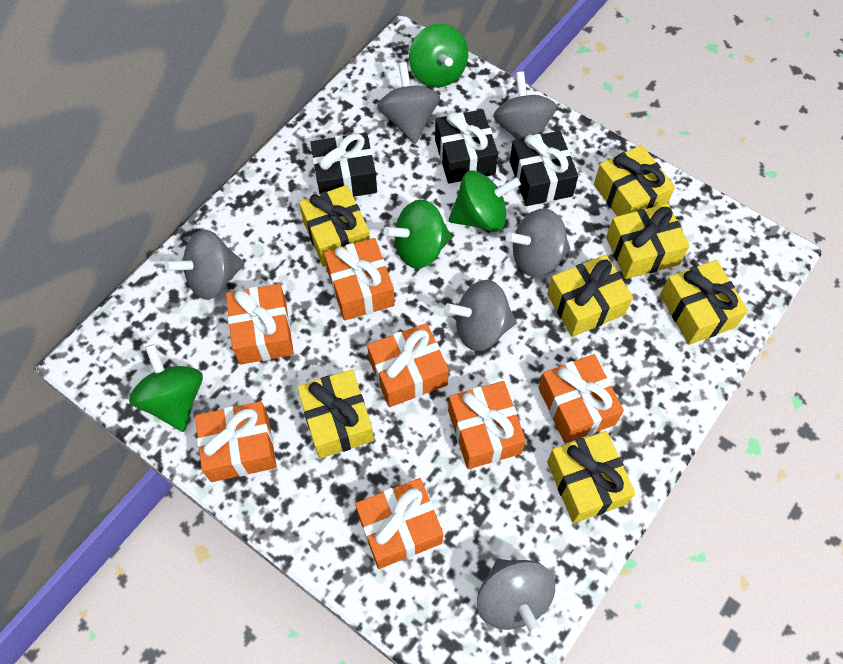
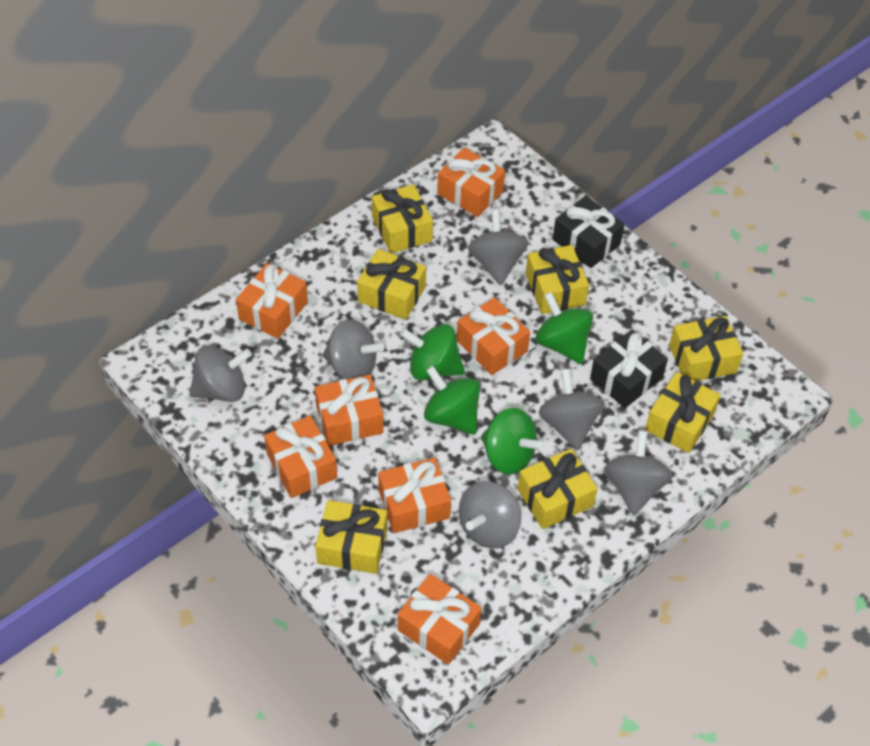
black gift: 3 -> 2

